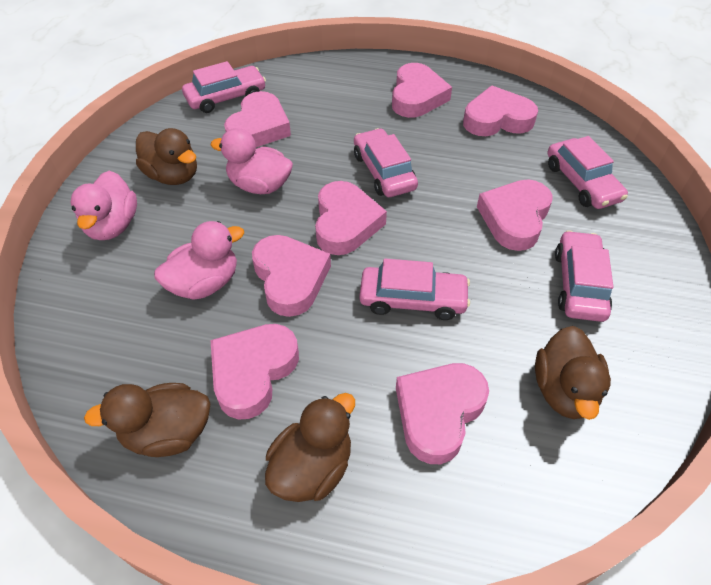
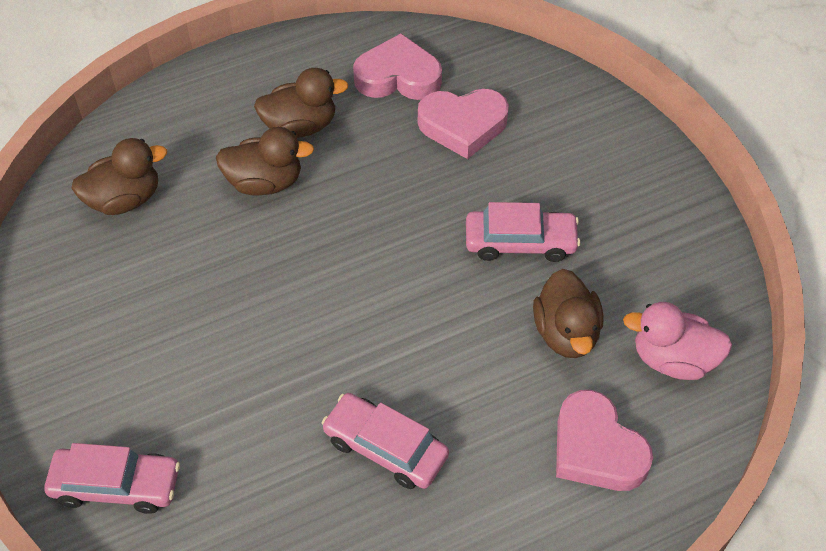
pink car: 5 -> 3
pink duck: 3 -> 1
pink heart: 8 -> 3

